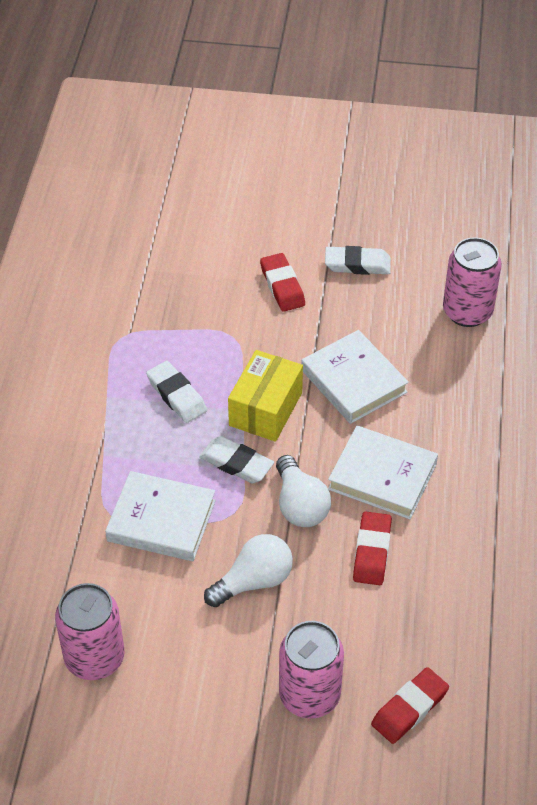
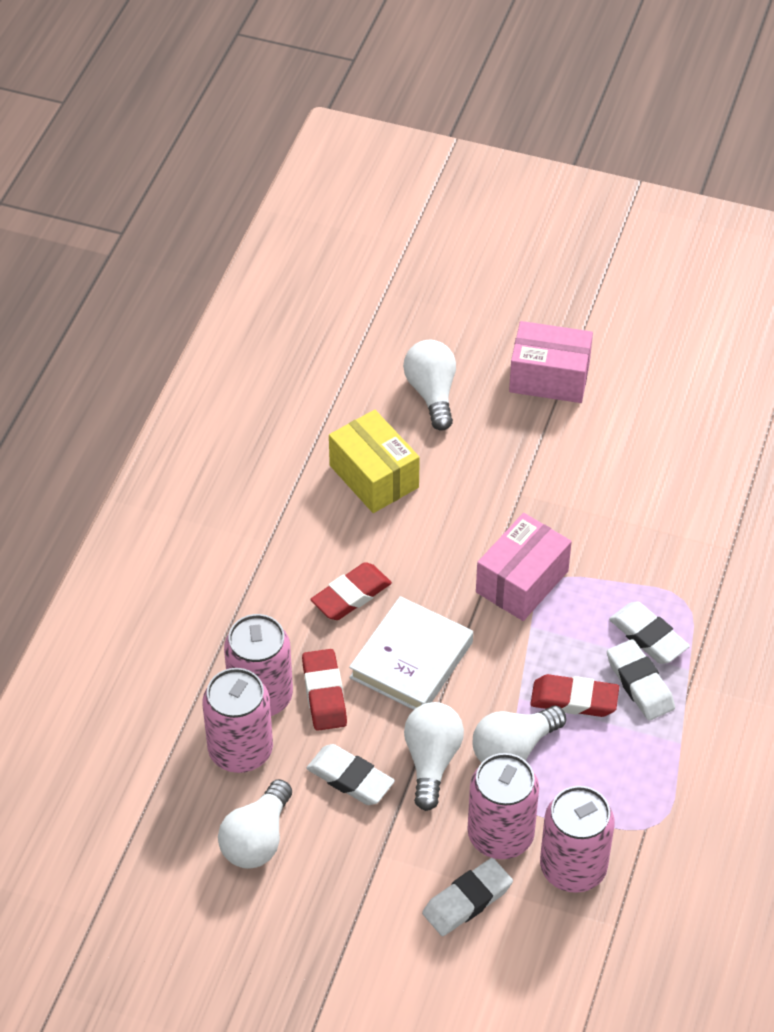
pink box: 0 -> 2
pink can: 3 -> 4
white book: 3 -> 1
white eraser: 3 -> 4
white light bulb: 2 -> 4

